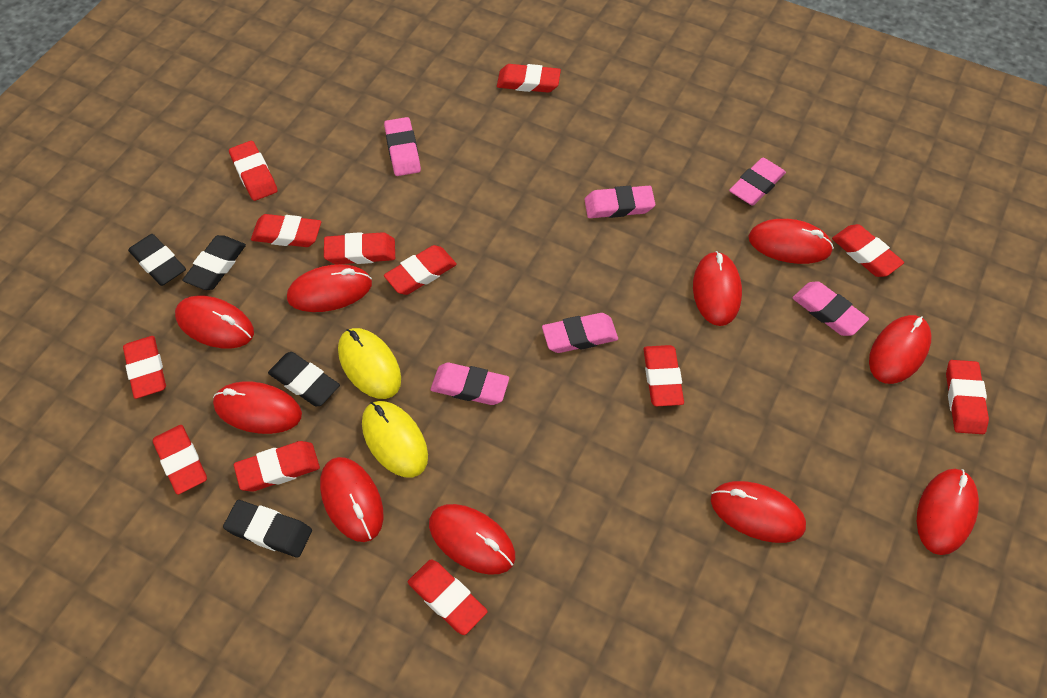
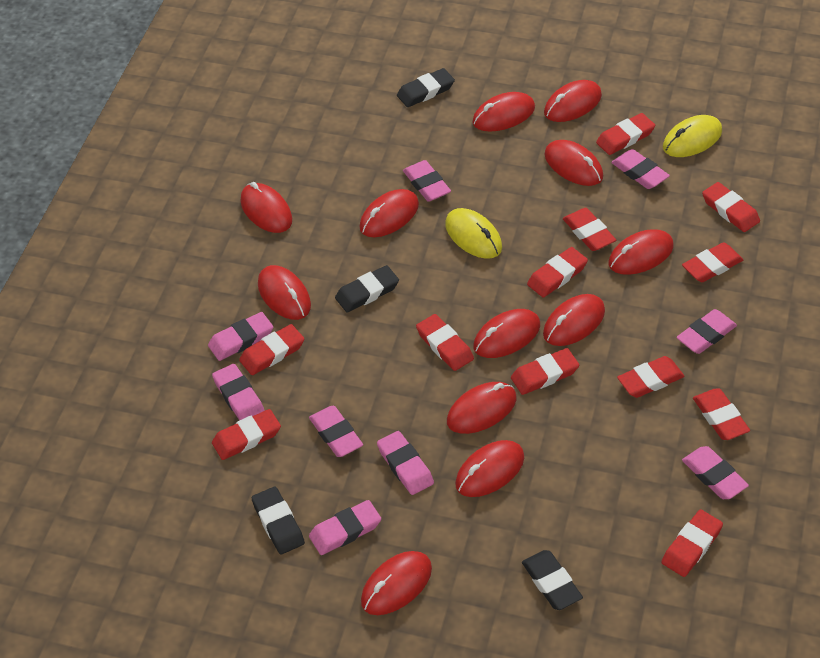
pink eraser: 6 -> 9
red mouse: 10 -> 12

